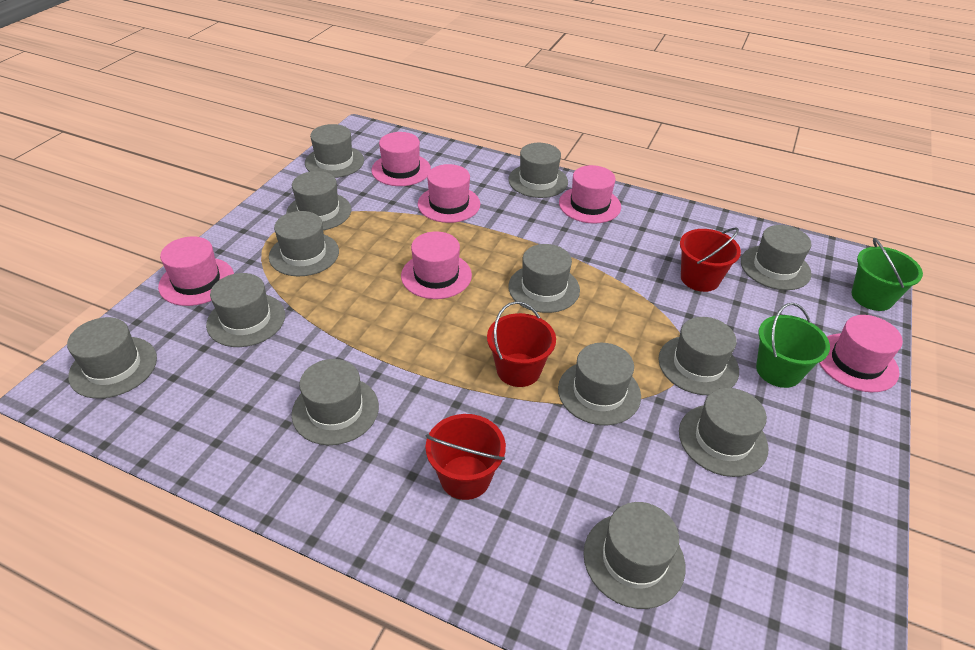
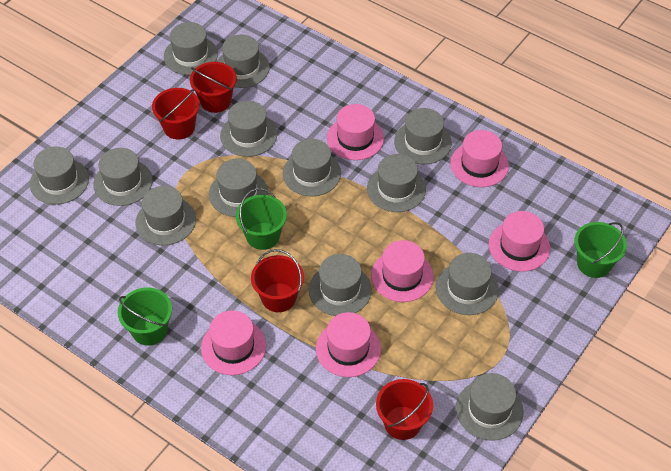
green bucket: 2 -> 3
red bucket: 3 -> 4

